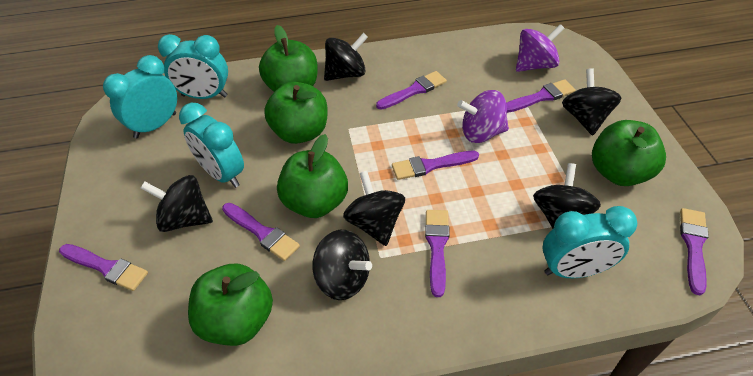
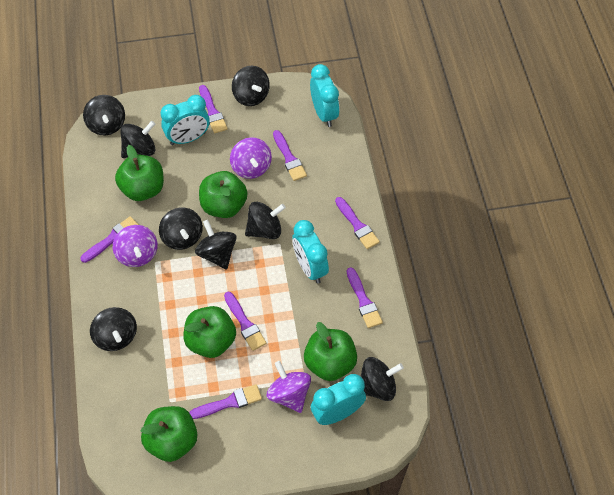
black spinning top: 6 -> 8
purple spinning top: 2 -> 3

